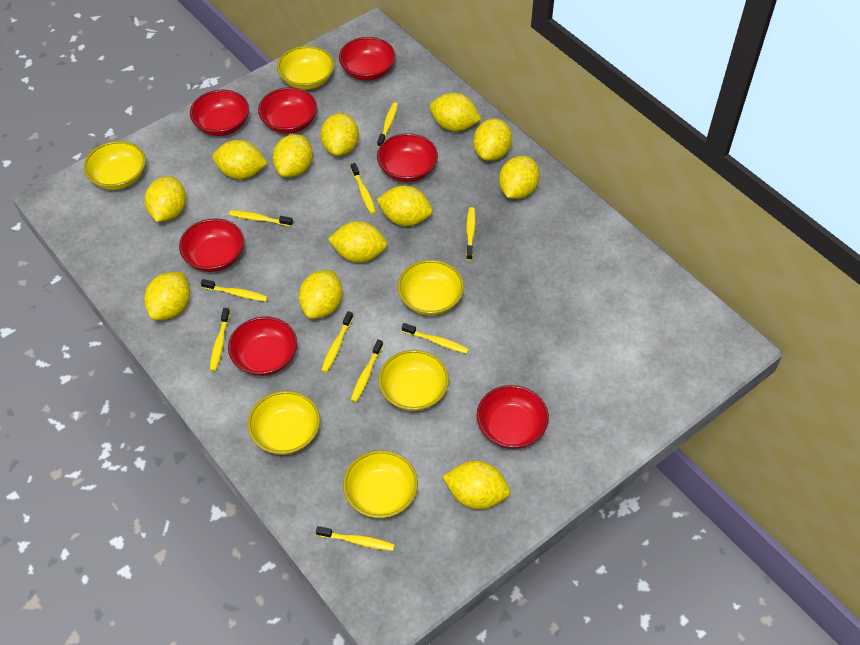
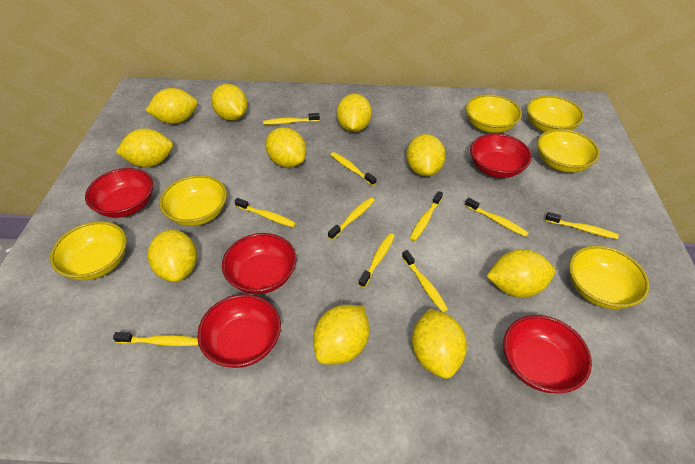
red bowl: 7 -> 5
yellow lemon: 12 -> 10

